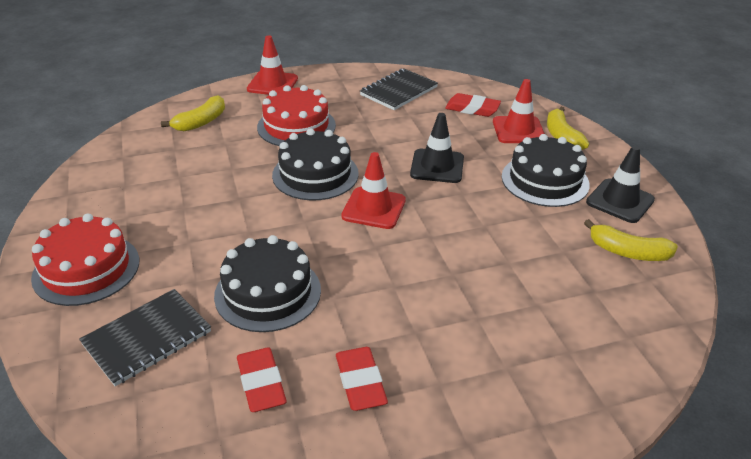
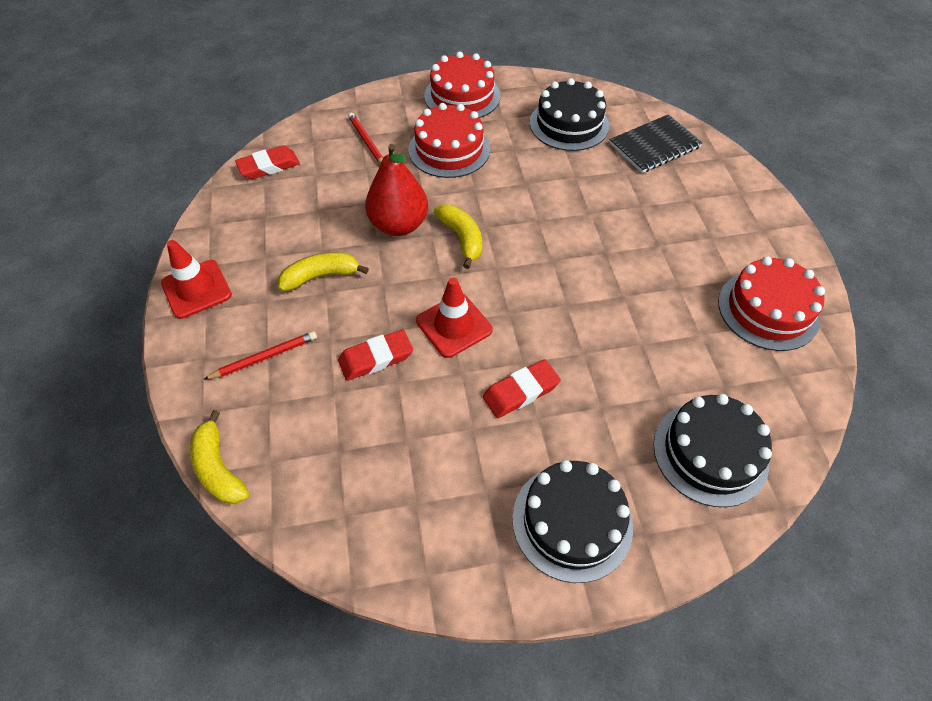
black notebook: 2 -> 1
black traffic cone: 2 -> 0
red cake: 2 -> 3
red pear: 0 -> 1
red pencil: 0 -> 2
red traffic cone: 3 -> 2

